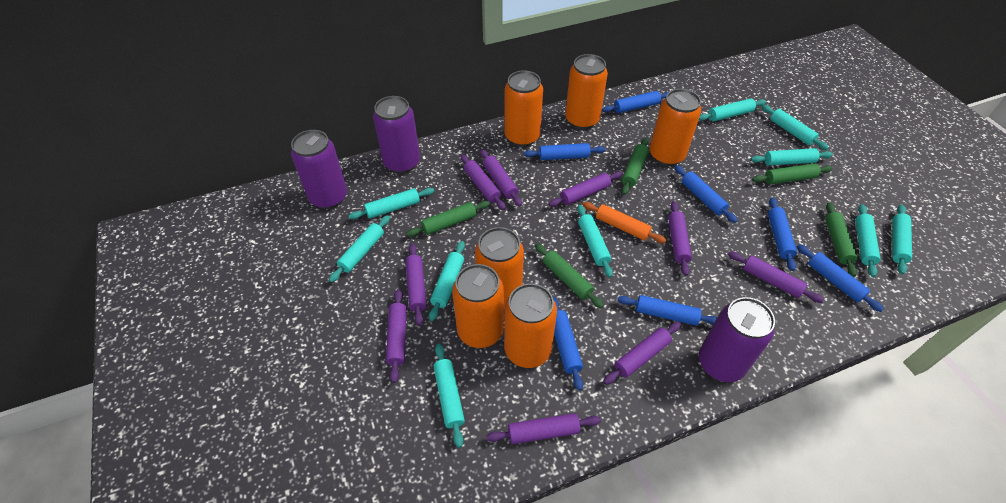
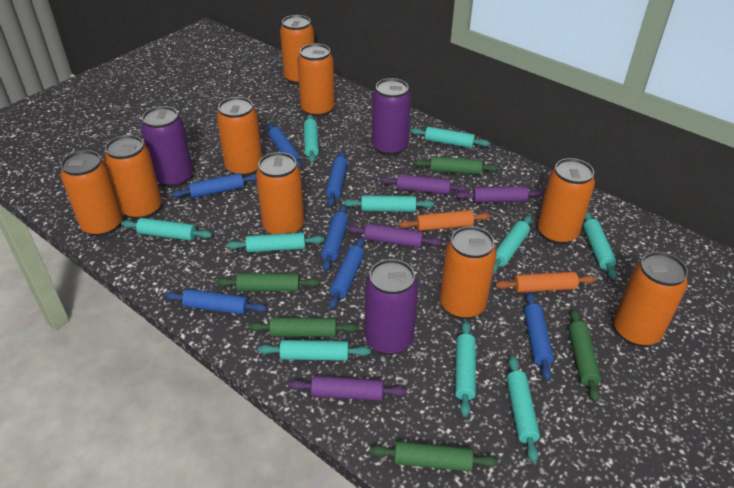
orange can: 6 -> 9
orange rolling pin: 1 -> 2
purple rolling pin: 9 -> 4

